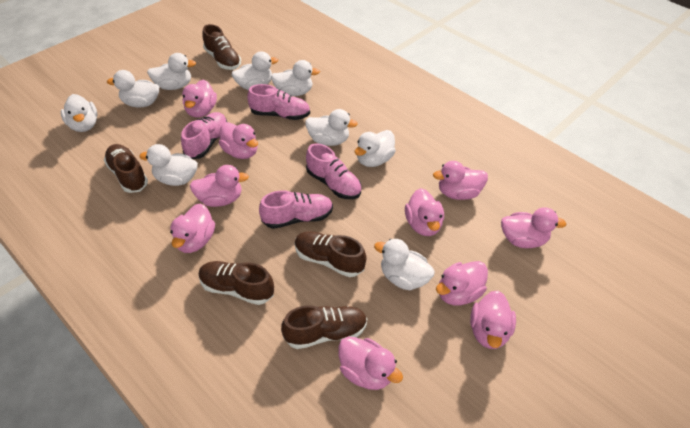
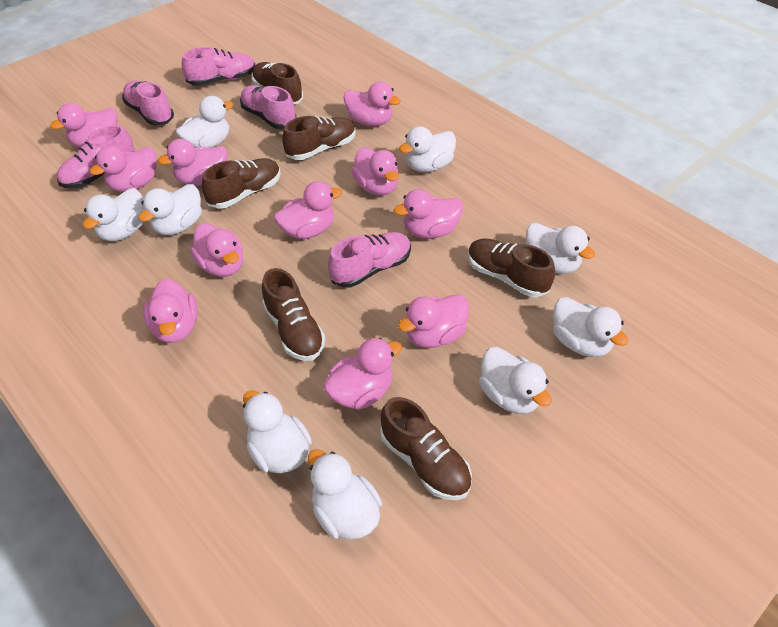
brown shoe: 5 -> 6
pink duck: 10 -> 11
pink shoe: 4 -> 5

